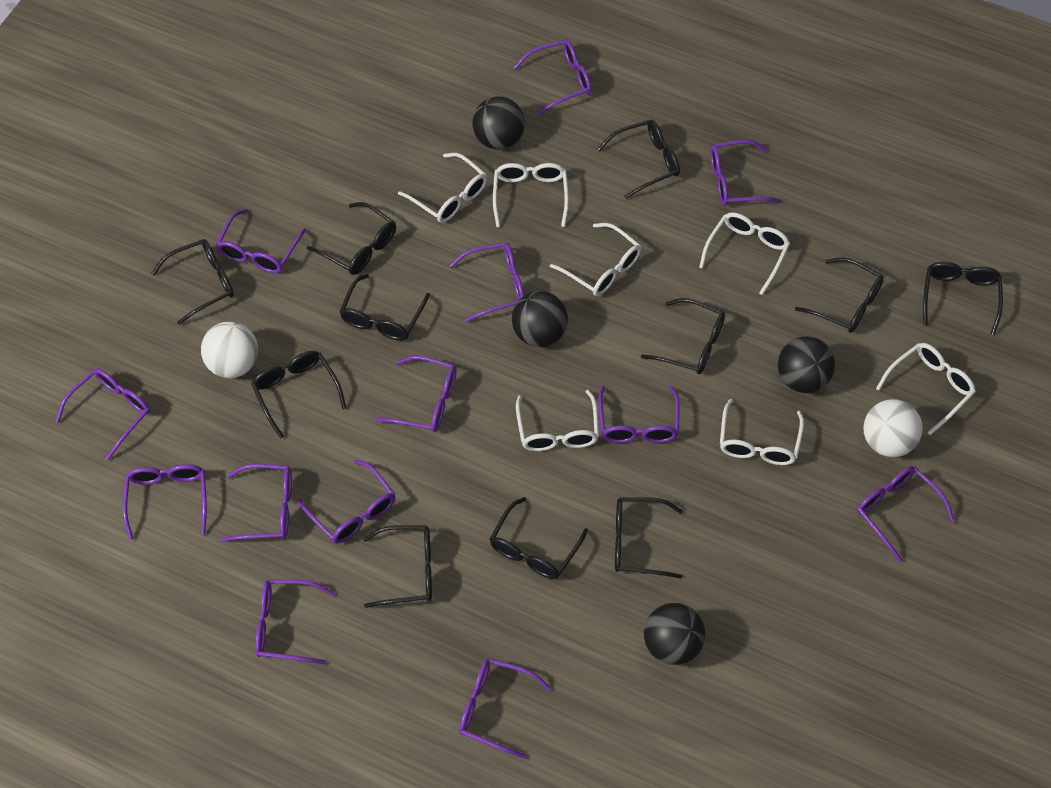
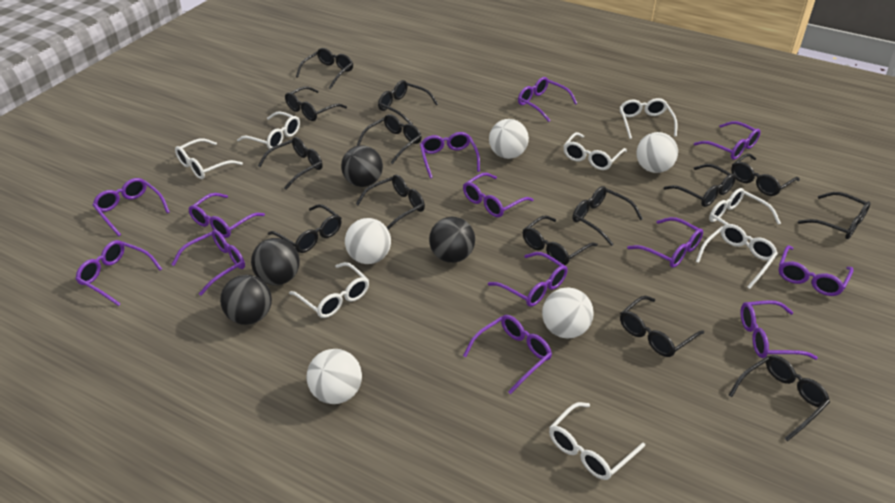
black glasses: 11 -> 14
white ball: 2 -> 5
white glasses: 7 -> 8

